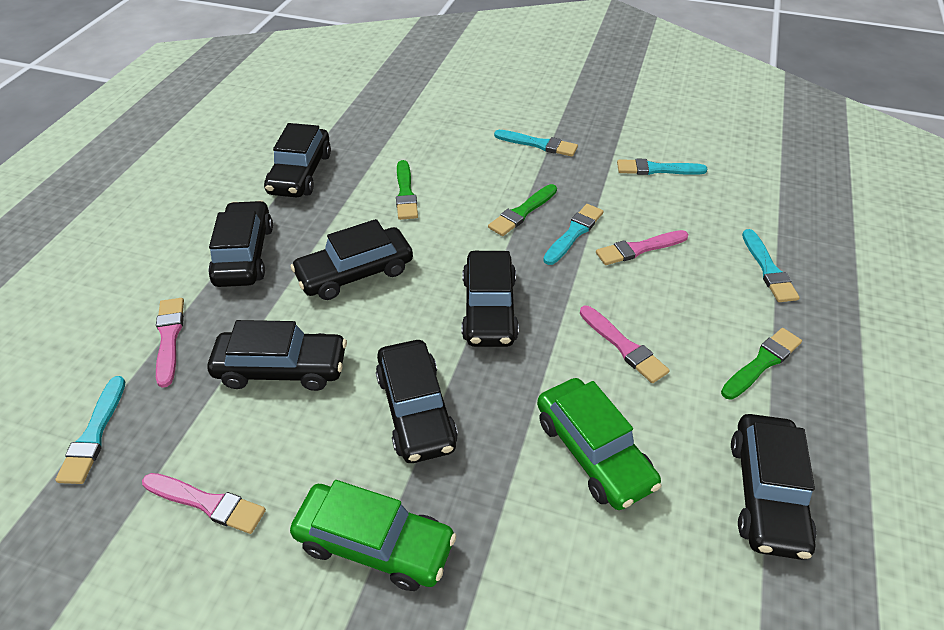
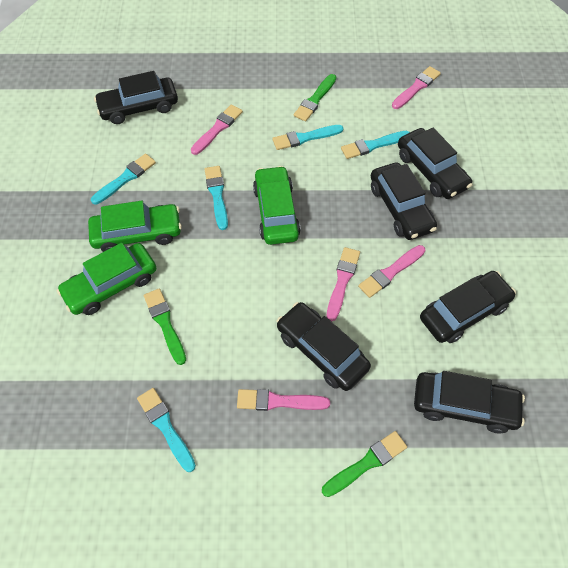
black car: 7 -> 6
green car: 2 -> 3
pink brush: 4 -> 5

